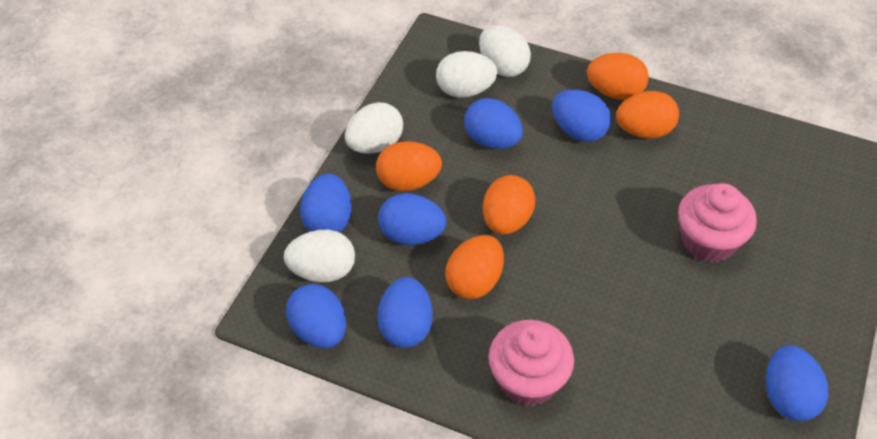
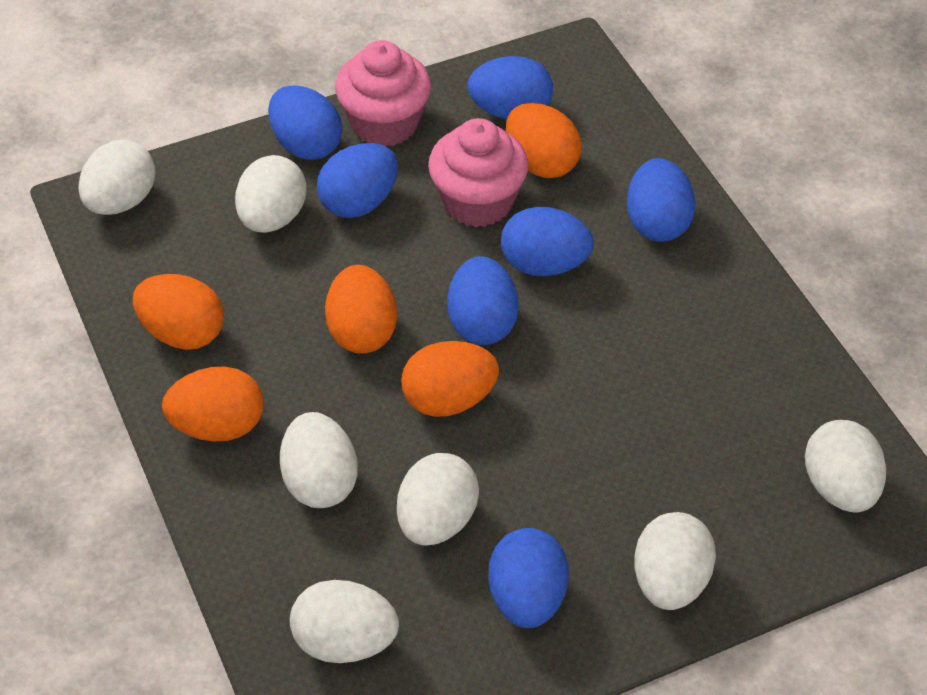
white egg: 4 -> 7

